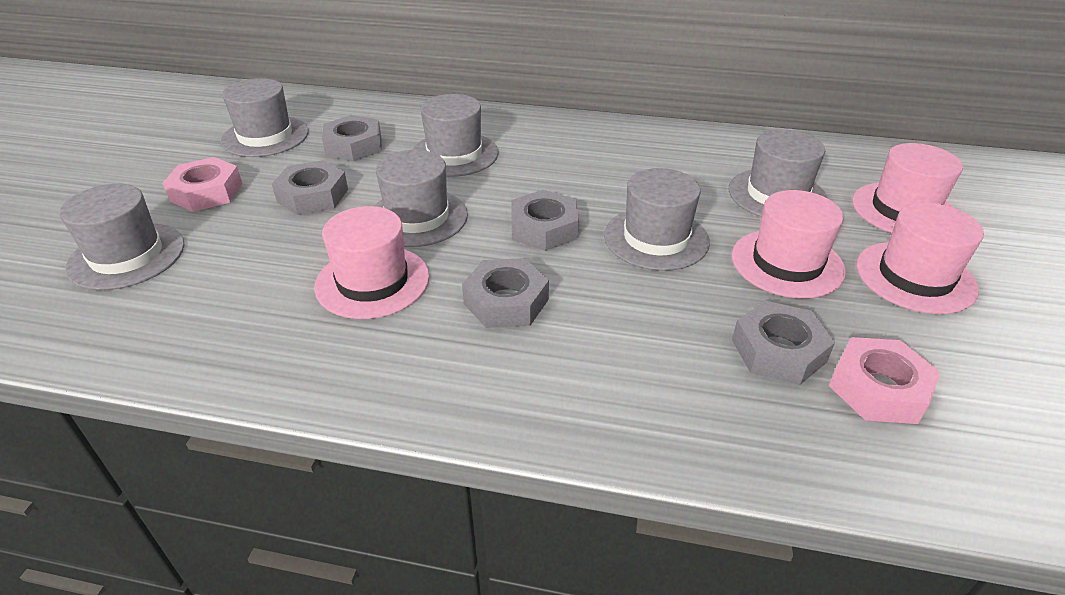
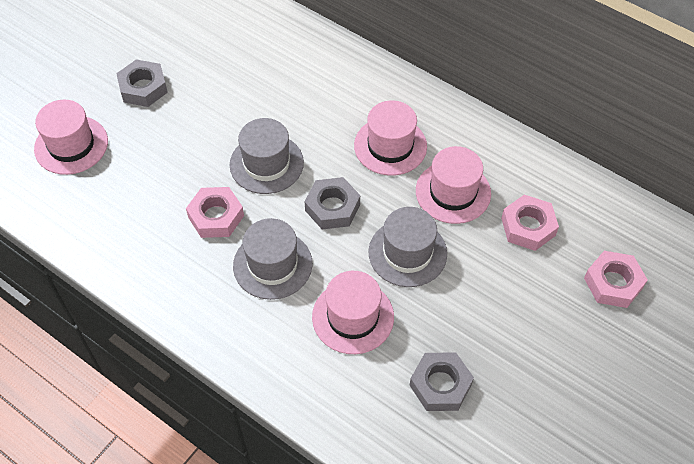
grey hat: 6 -> 3
grey nut: 5 -> 3
pink nut: 2 -> 3

